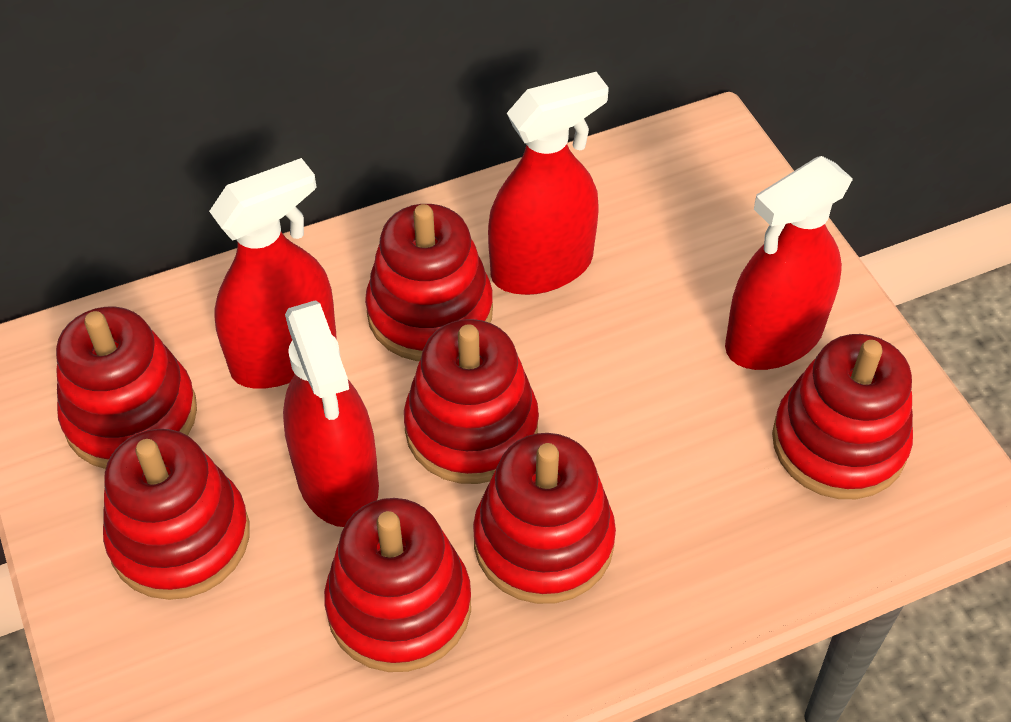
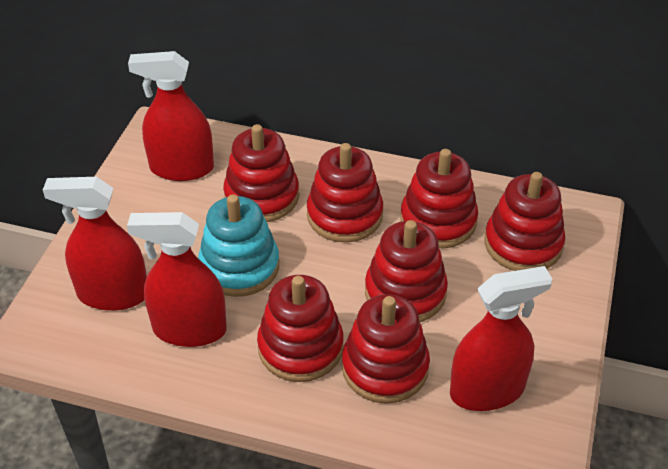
turquoise stacking toy: 0 -> 1

